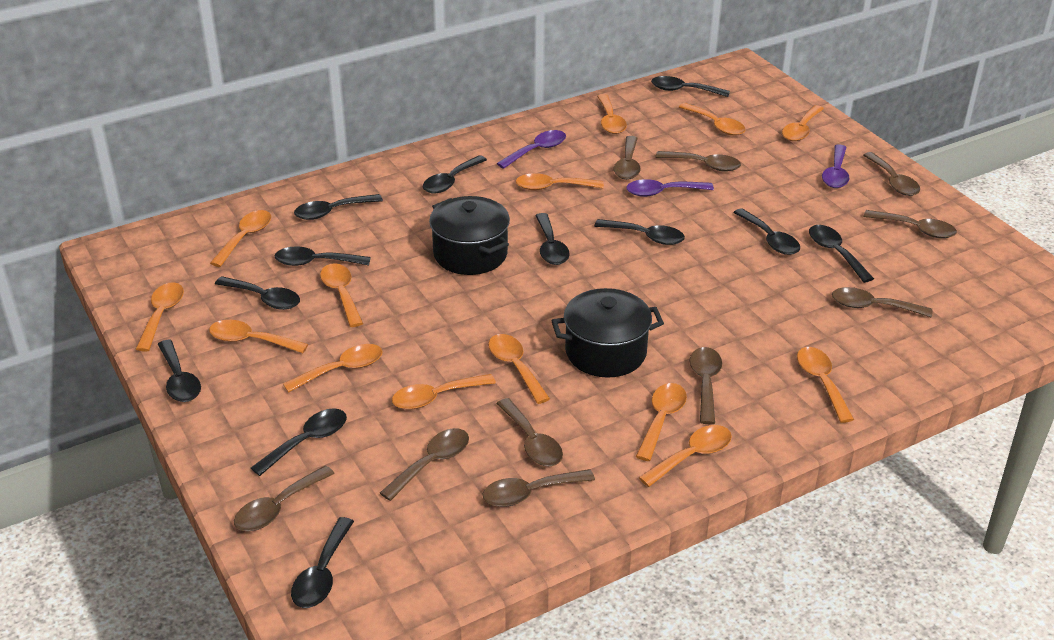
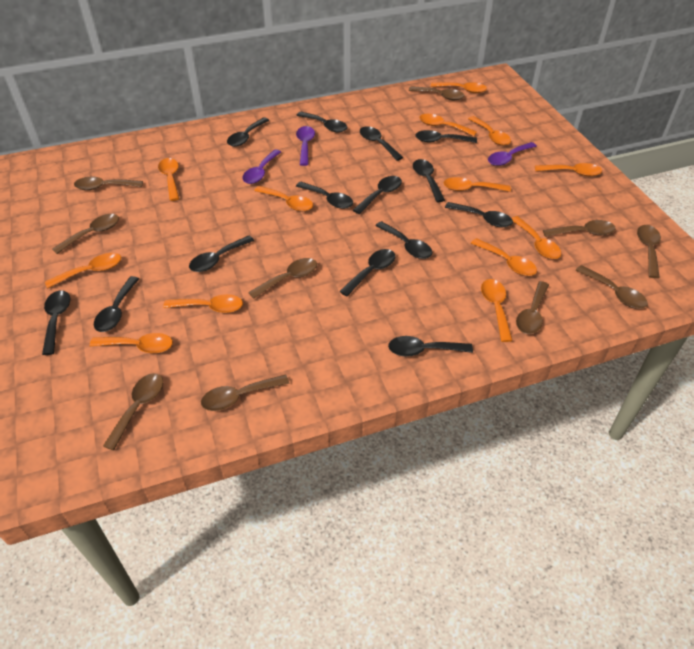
black pot: 2 -> 0
black spoon: 12 -> 14
orange spoon: 14 -> 13

